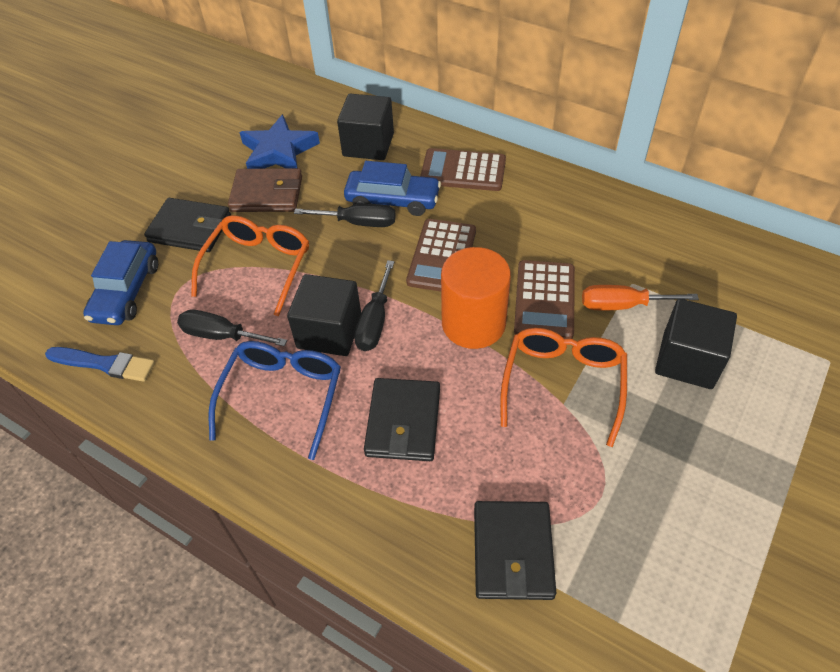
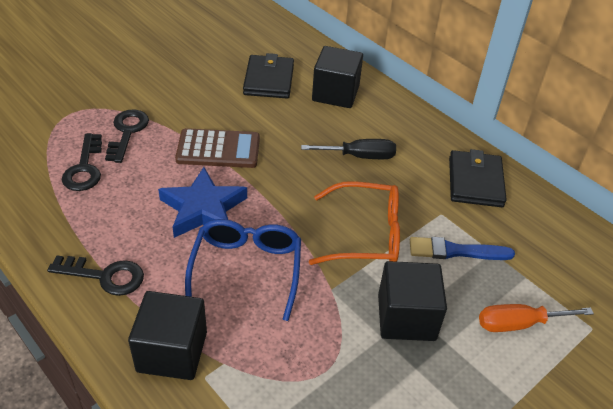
black key: 0 -> 3
black screwdriver: 3 -> 1
black wallet: 3 -> 2
blue car: 2 -> 0
brown calculator: 3 -> 1
brown wallet: 1 -> 0
orange cylinder: 1 -> 0
orange glasses: 2 -> 1

